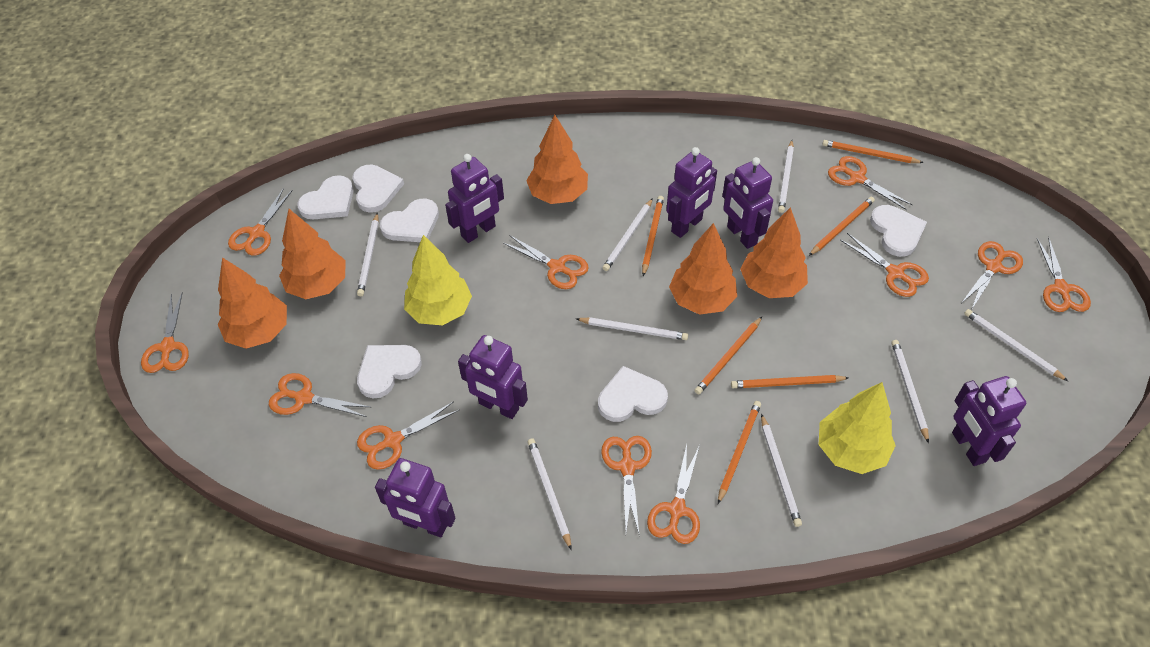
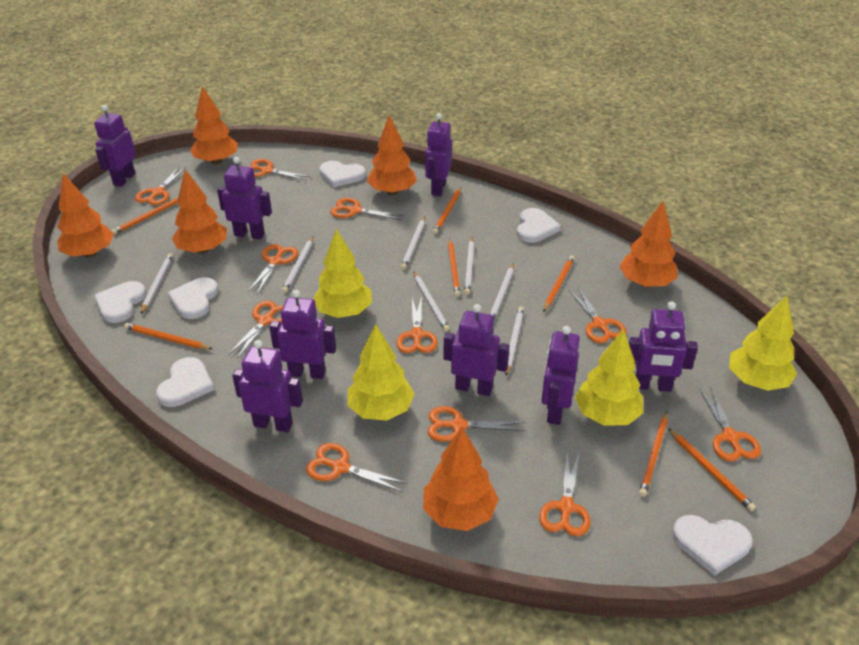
orange pencil: 6 -> 7
orange tree: 5 -> 6
purple robot: 6 -> 8
white pencil: 8 -> 7
yellow tree: 2 -> 4

